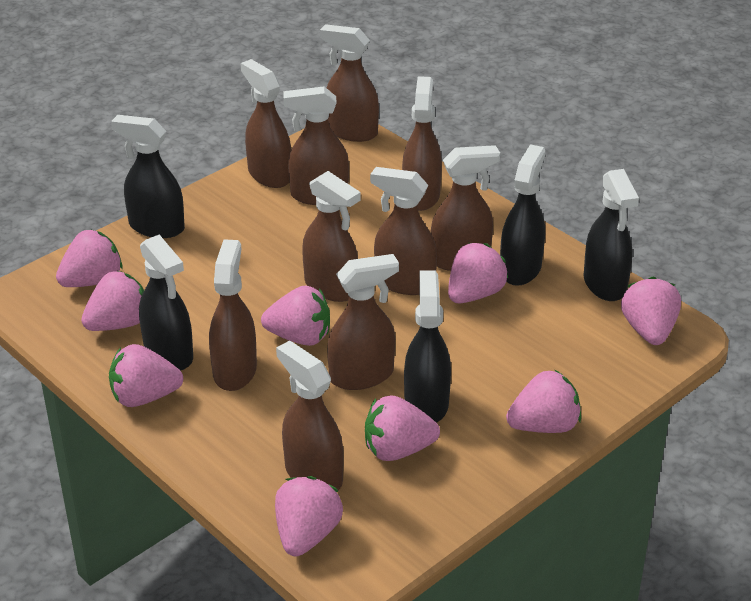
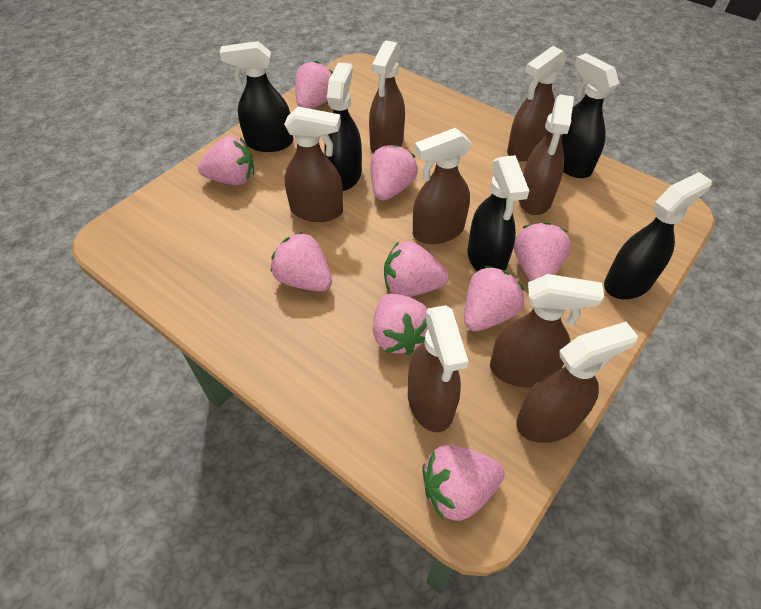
brown spray bottle: 10 -> 8

